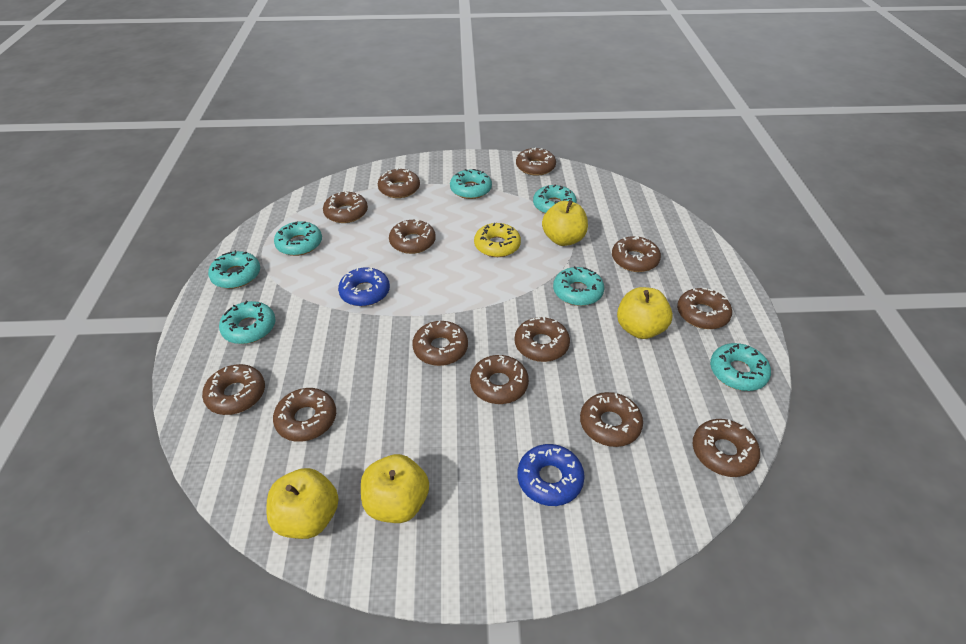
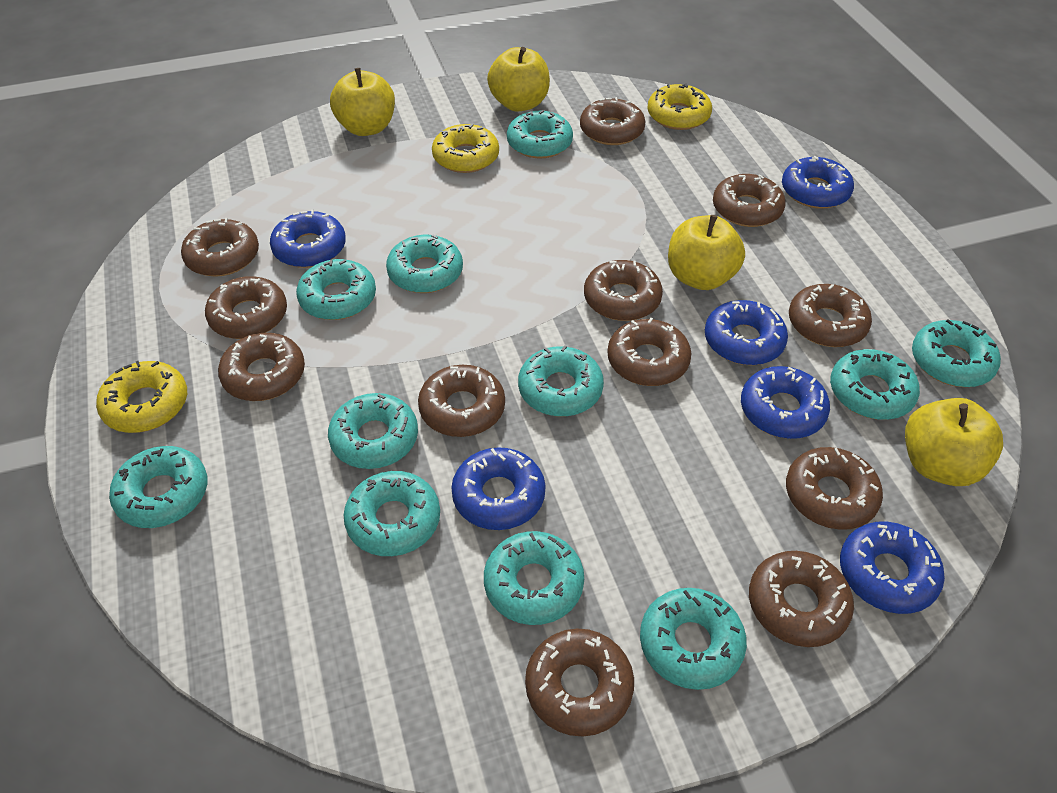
blue donut: 2 -> 6
brown donut: 13 -> 12
turquoise donut: 7 -> 11
yellow donut: 1 -> 3

